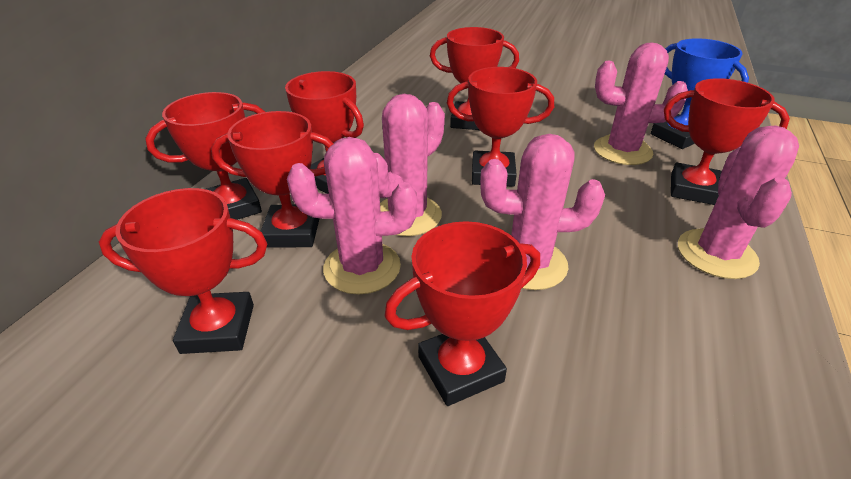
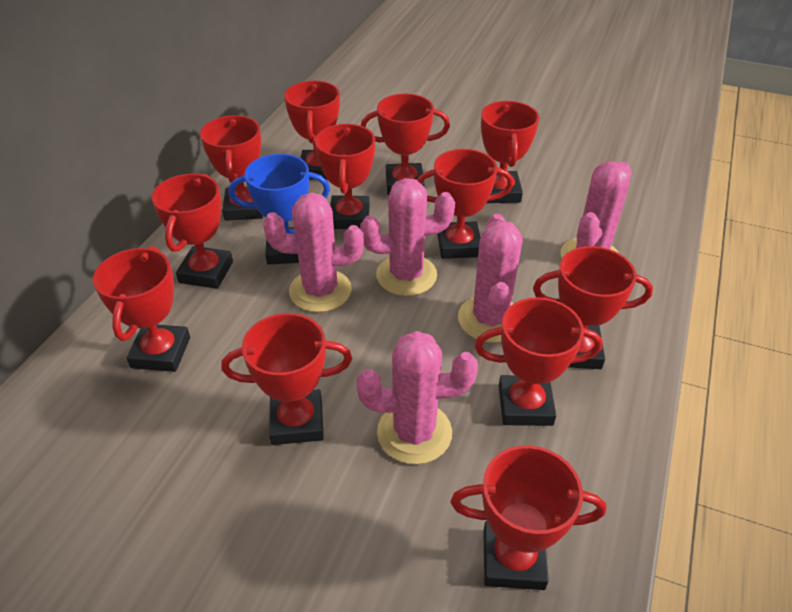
red trophy: 8 -> 12

